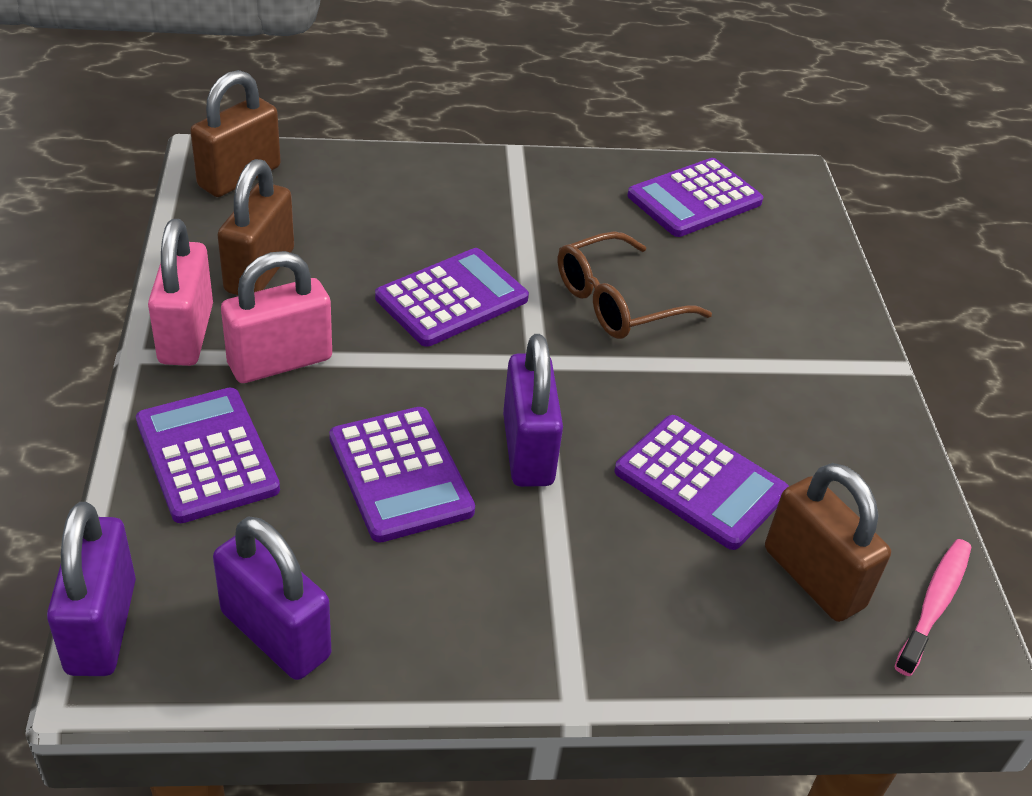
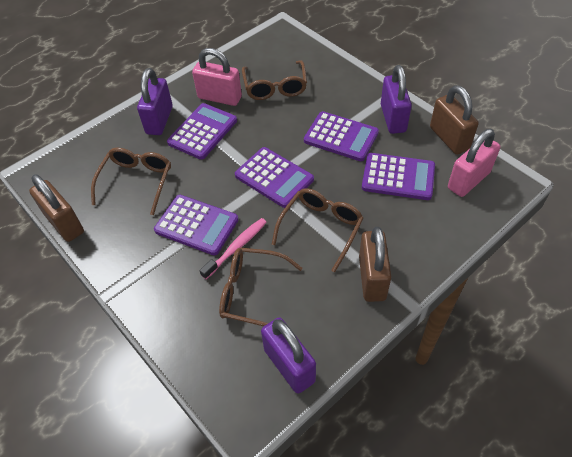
brown glasses: 1 -> 4

